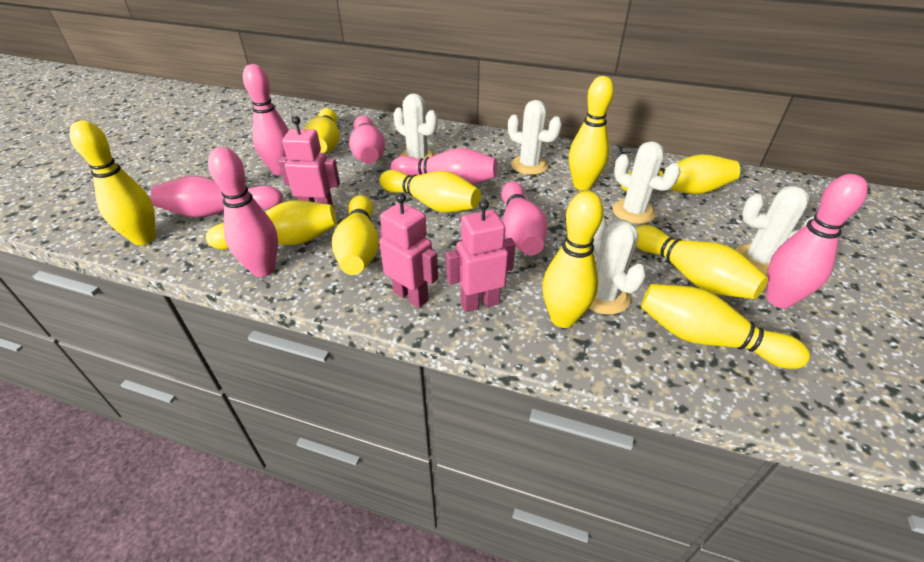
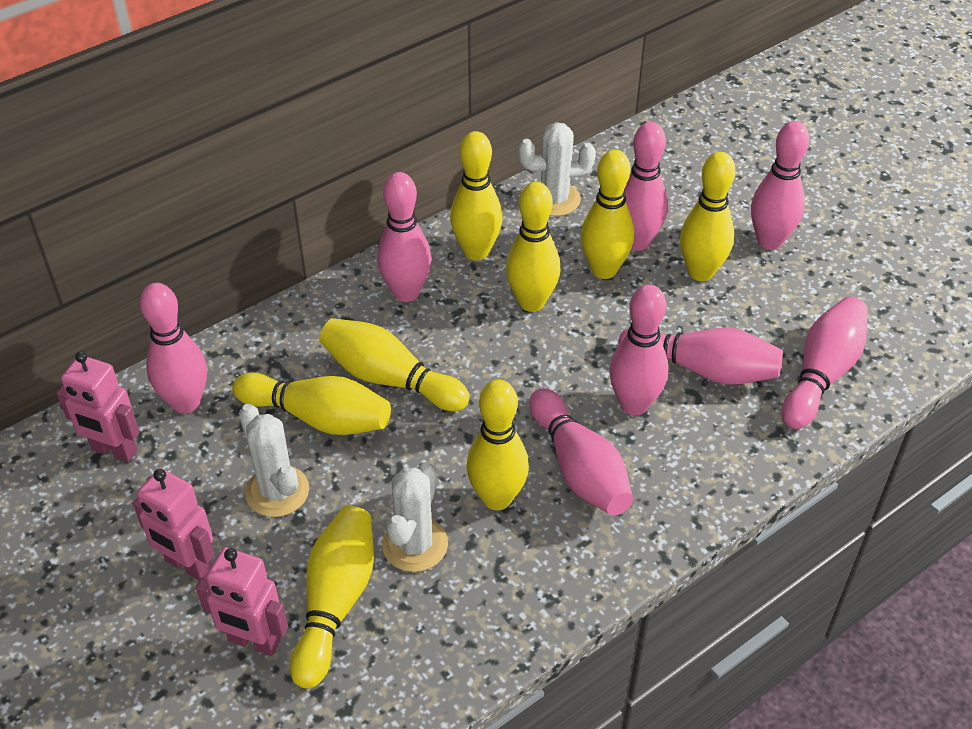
pink bowling pin: 7 -> 8
white cactus: 5 -> 3
yellow bowling pin: 10 -> 8

